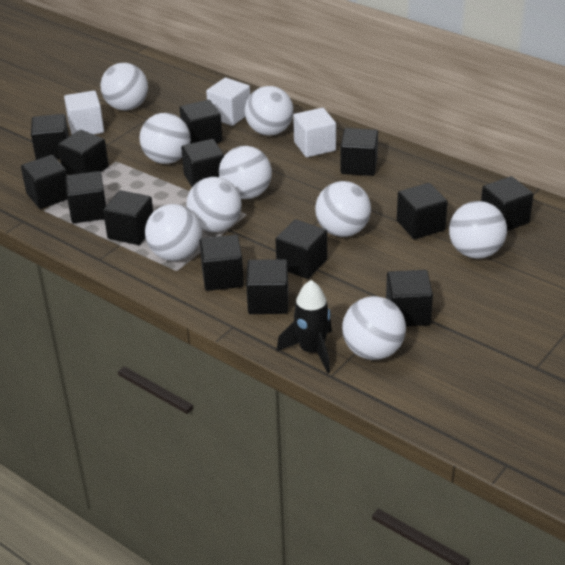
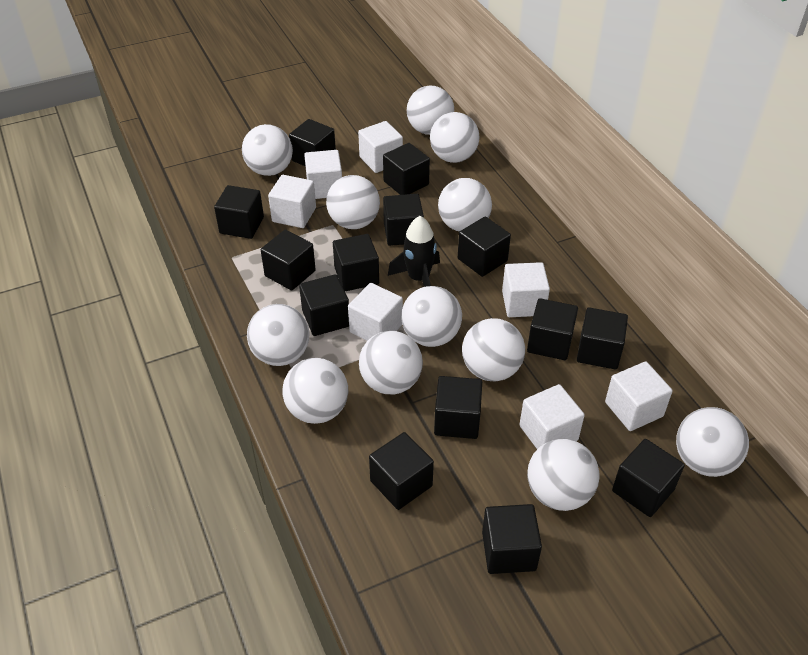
white ball: 9 -> 12
white cube: 3 -> 7

